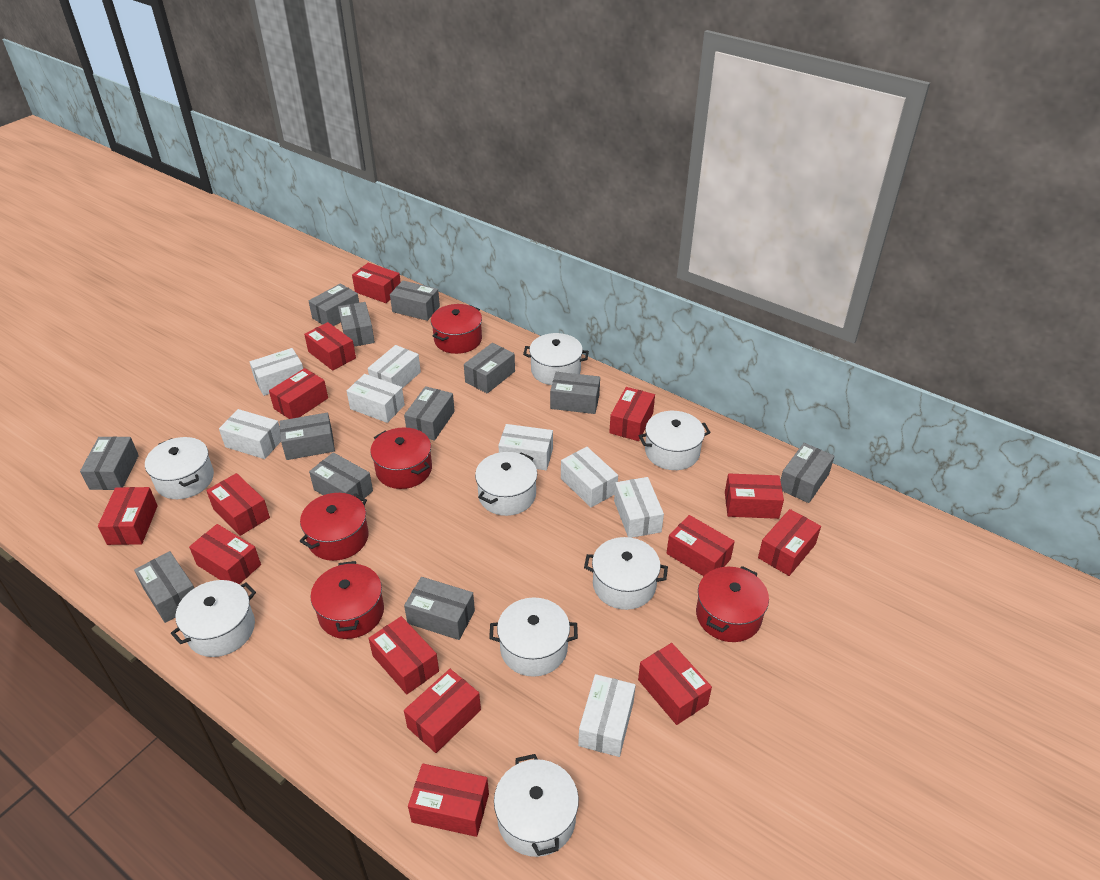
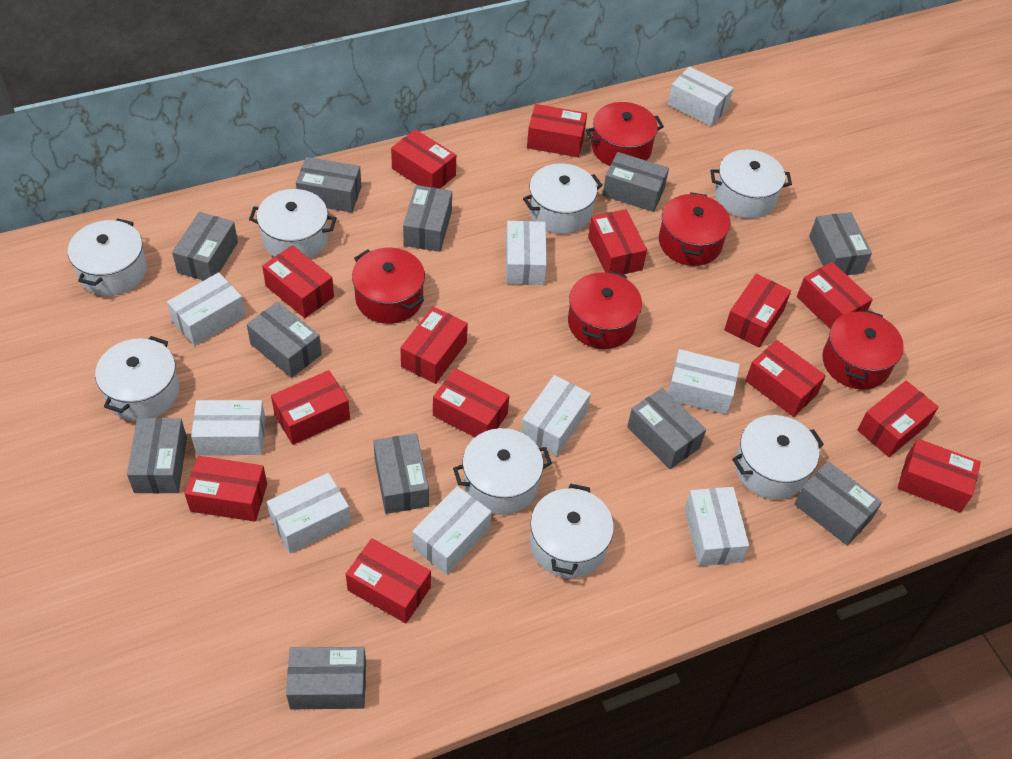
grey box: 12 -> 11
white box: 8 -> 9

